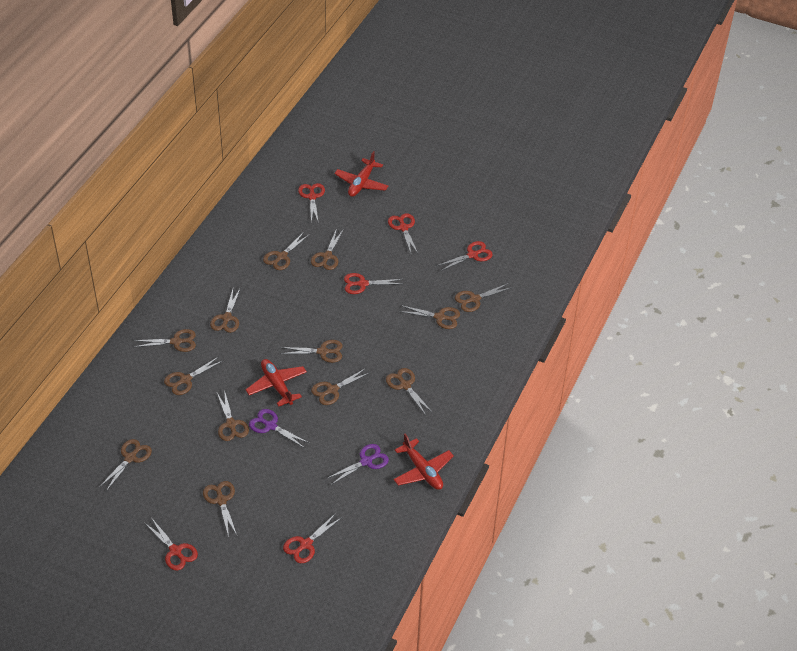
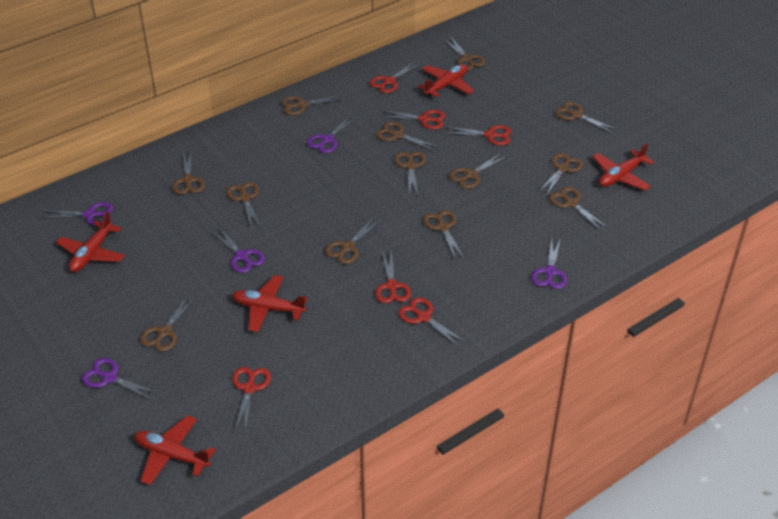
purple scissors: 2 -> 5
red plane: 3 -> 5

